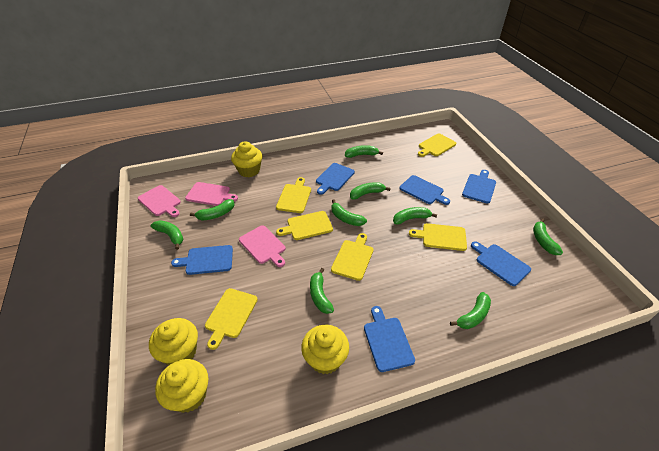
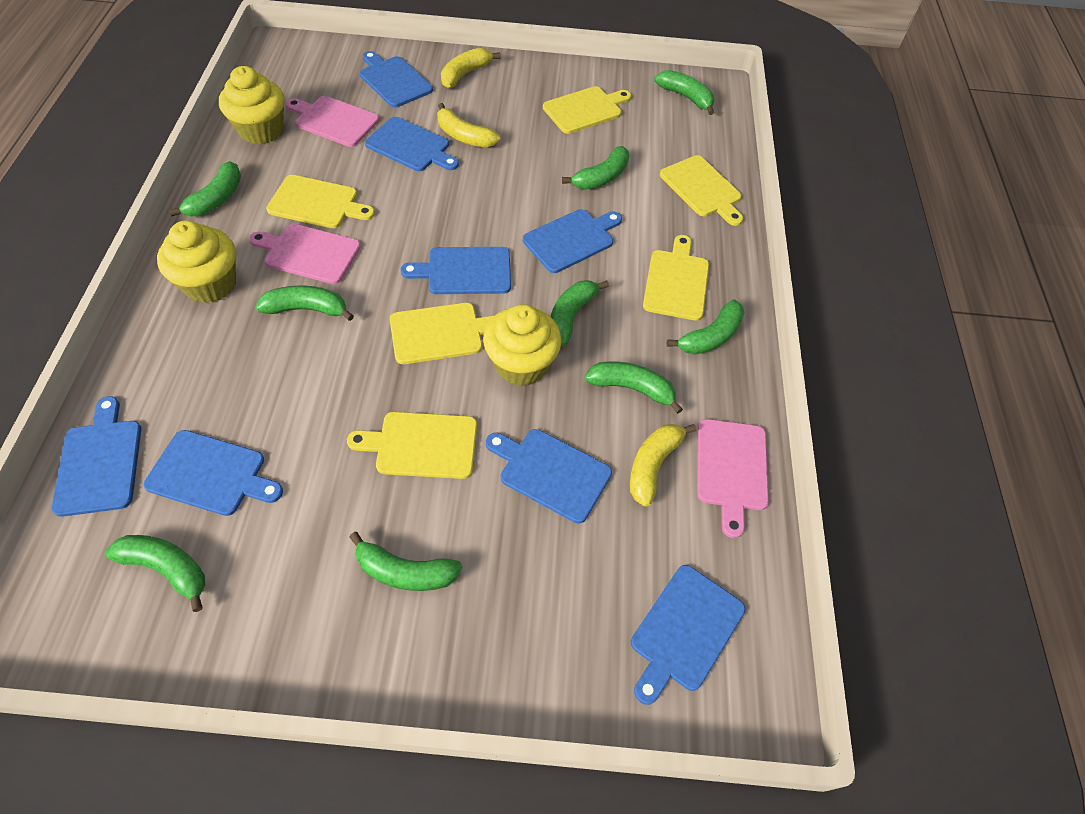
blue cutting board: 6 -> 8
yellow banana: 0 -> 3
yellow cupcake: 4 -> 3

